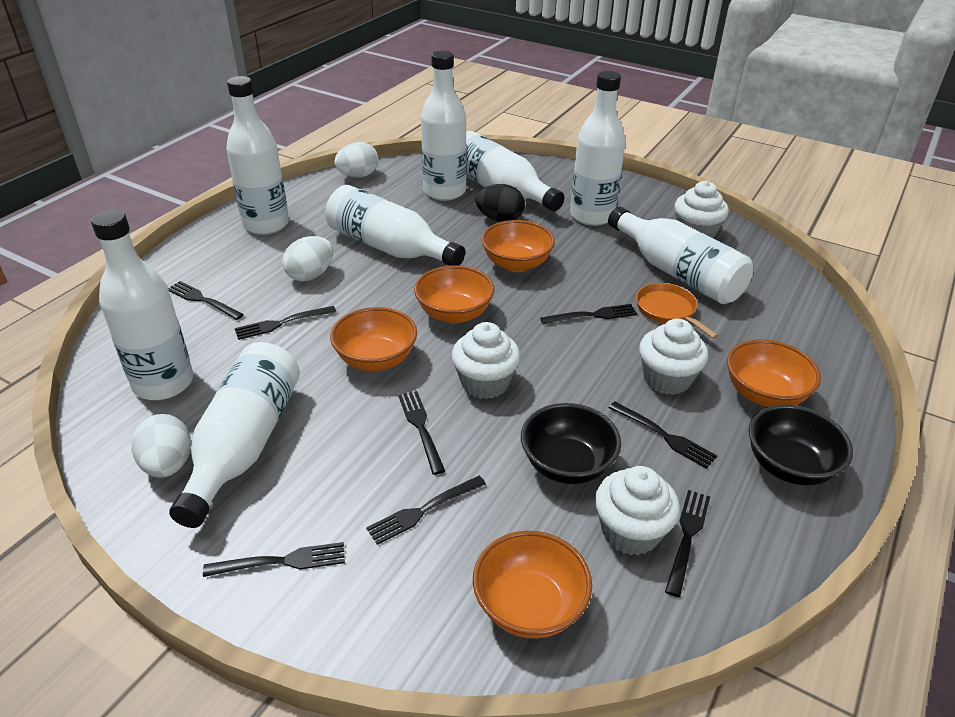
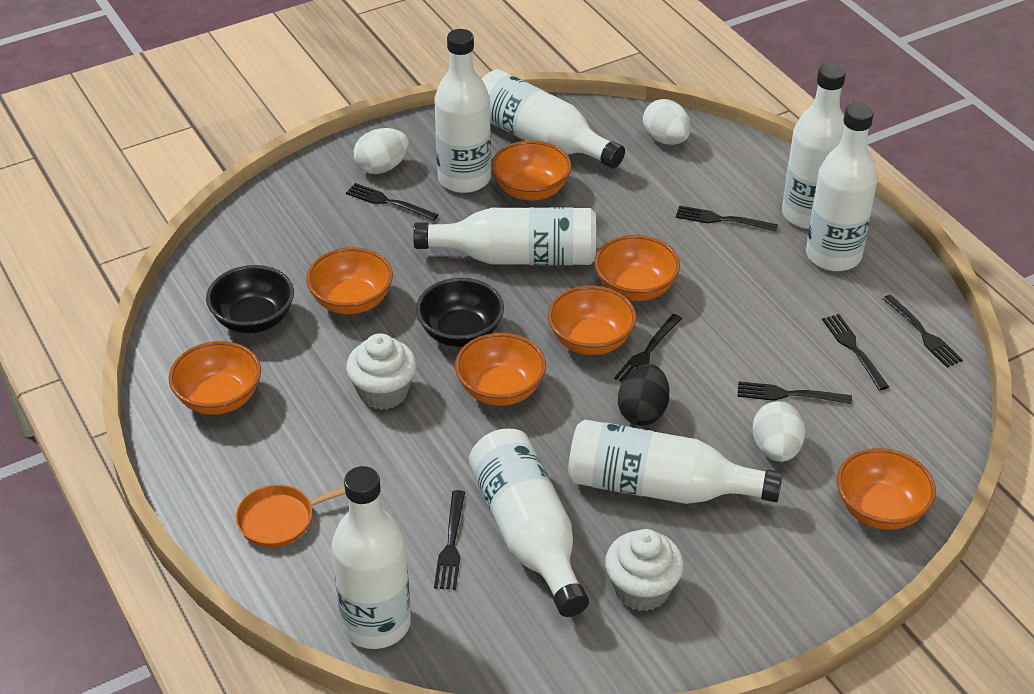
black fork: 8 -> 7
orange bowl: 5 -> 7
white cupcake: 4 -> 2

